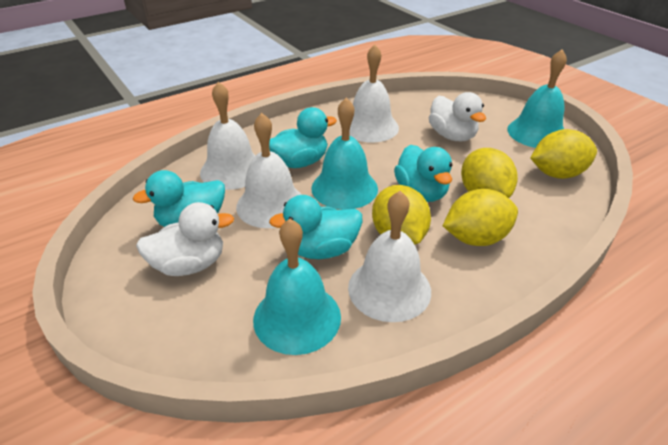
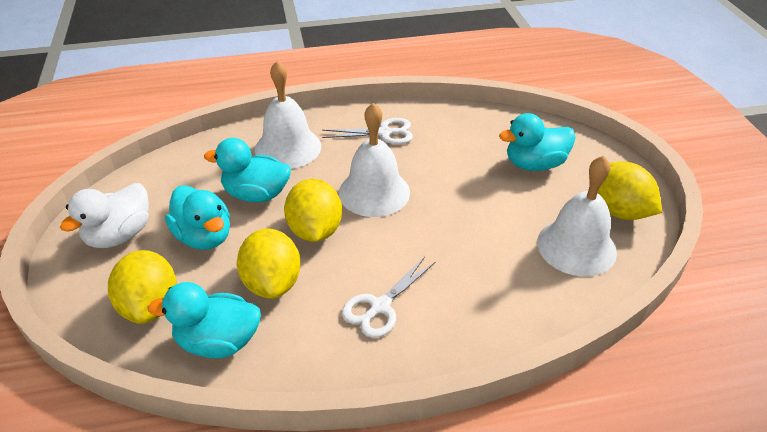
turquoise bell: 3 -> 0
white bell: 4 -> 3
white duck: 2 -> 1
white scissors: 0 -> 2

